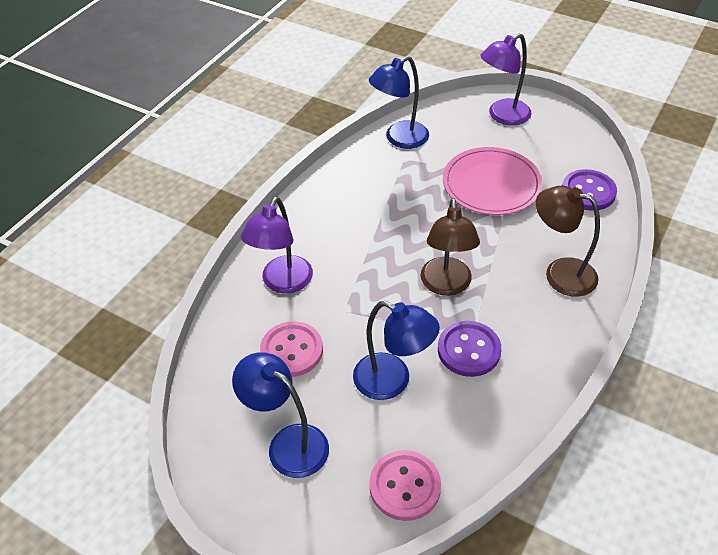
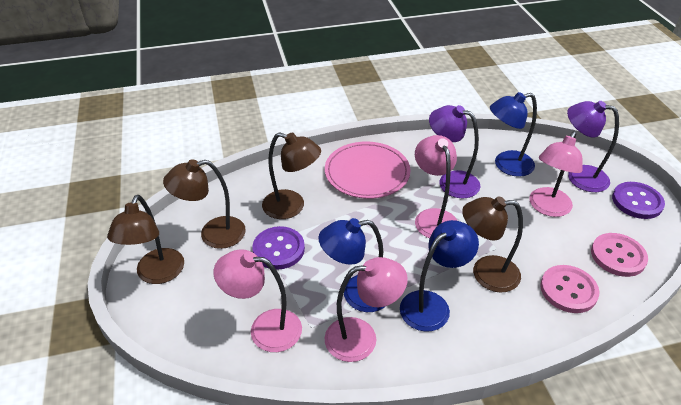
brown lamp: 2 -> 4
pink lamp: 0 -> 4

